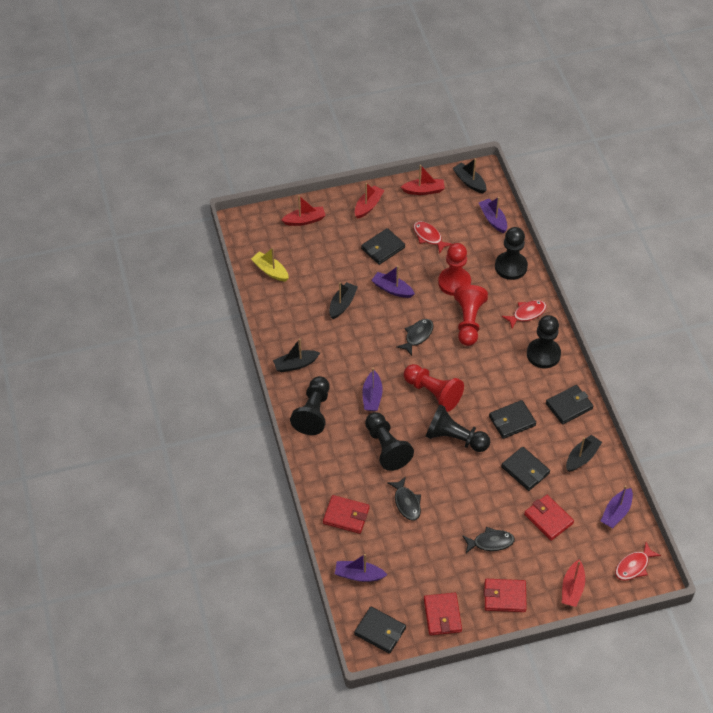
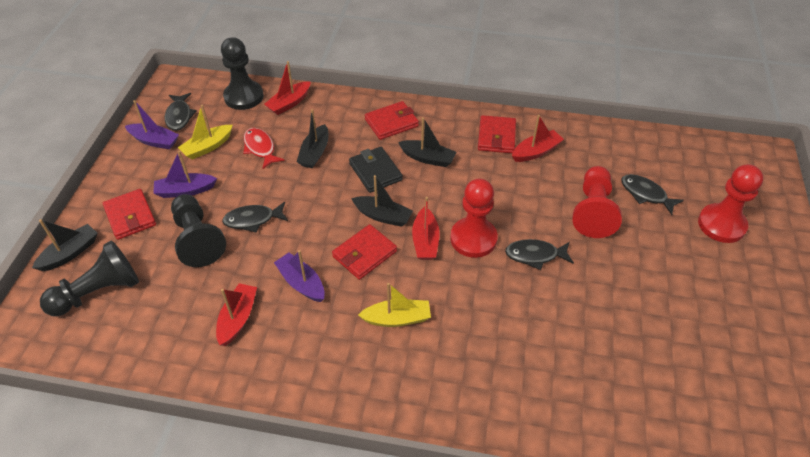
black fish: 3 -> 4
black pawn: 5 -> 3
black wallet: 5 -> 1
purple boat: 5 -> 3
red fish: 3 -> 1
yellow boat: 1 -> 2

